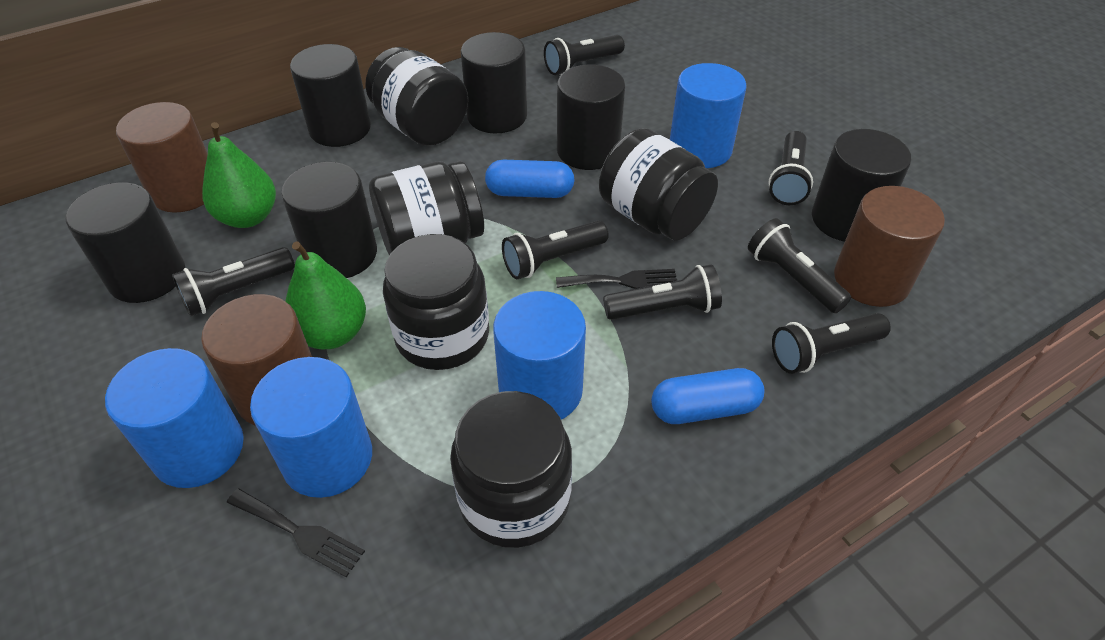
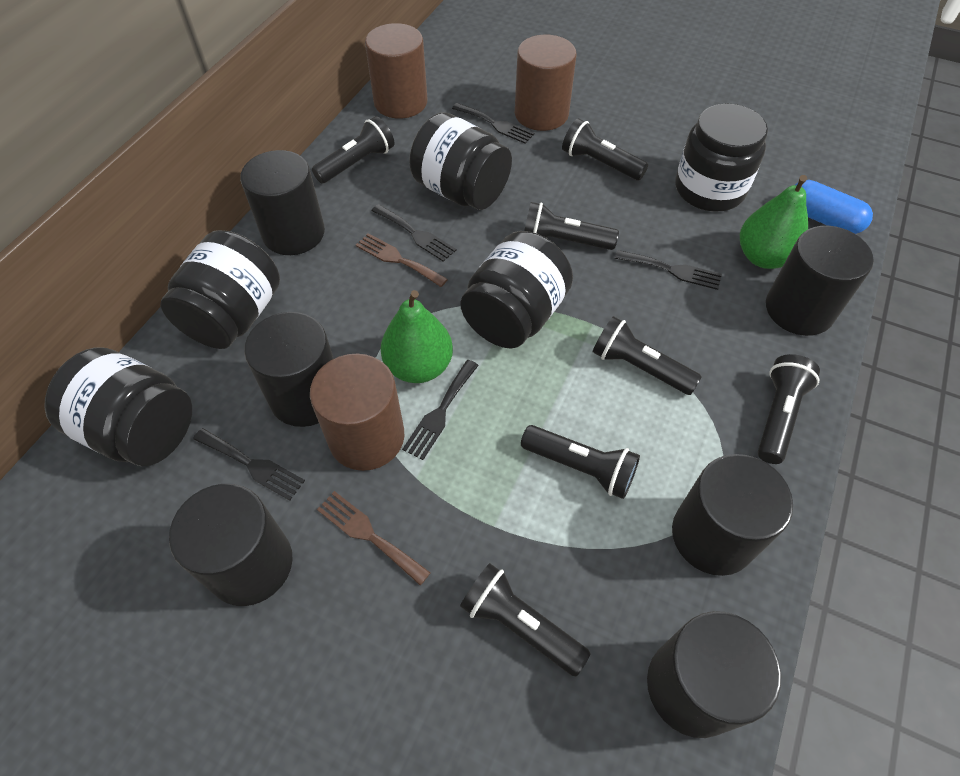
black fork: 2 -> 5
blue capsule: 2 -> 1
blue cylinder: 4 -> 0
brown fork: 0 -> 2

